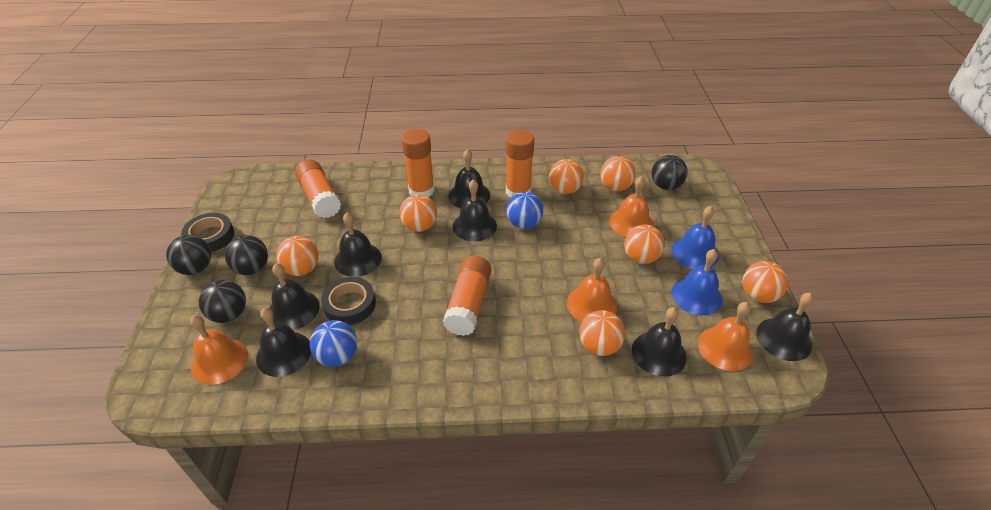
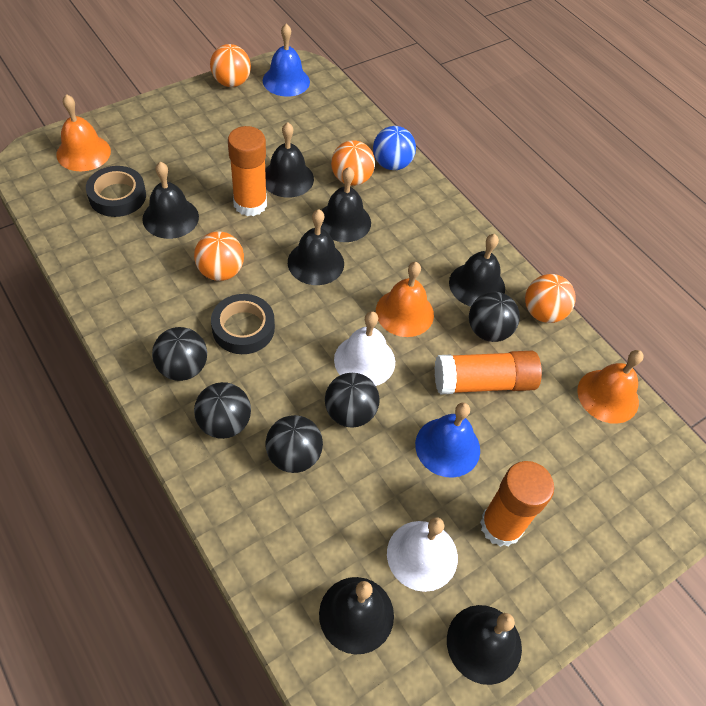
black ball: 4 -> 5
blue ball: 2 -> 1
orange ball: 7 -> 4
orange bell: 4 -> 3
orange glue stick: 4 -> 3
white bell: 0 -> 2

